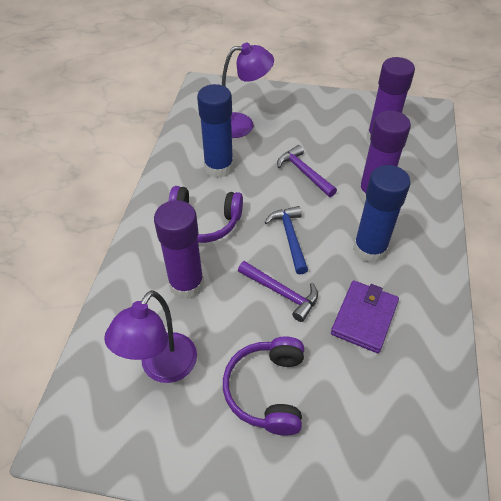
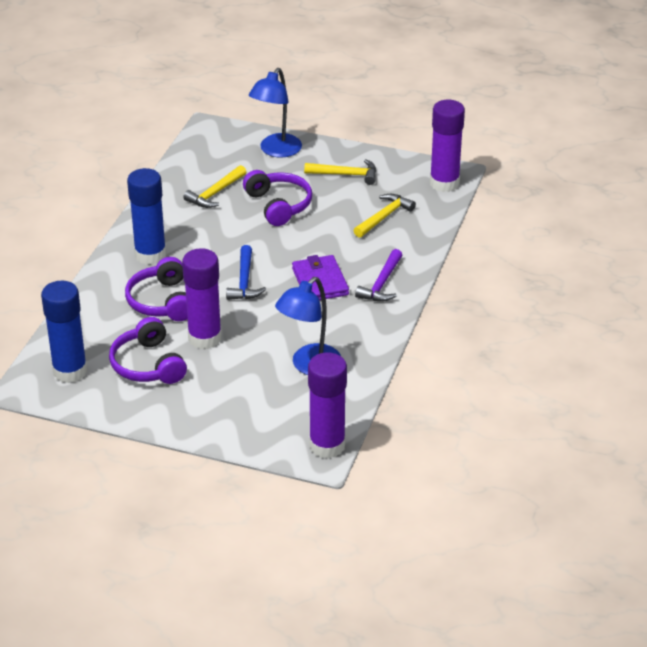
blue lamp: 0 -> 2
purple hammer: 2 -> 1
purple headphones: 2 -> 3
purple lamp: 2 -> 0
yellow hammer: 0 -> 3

